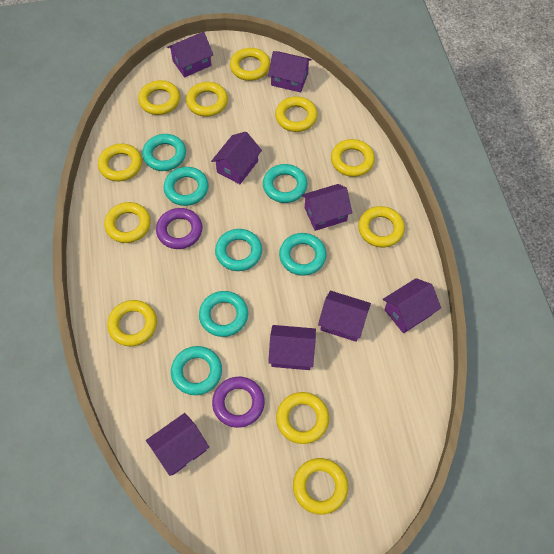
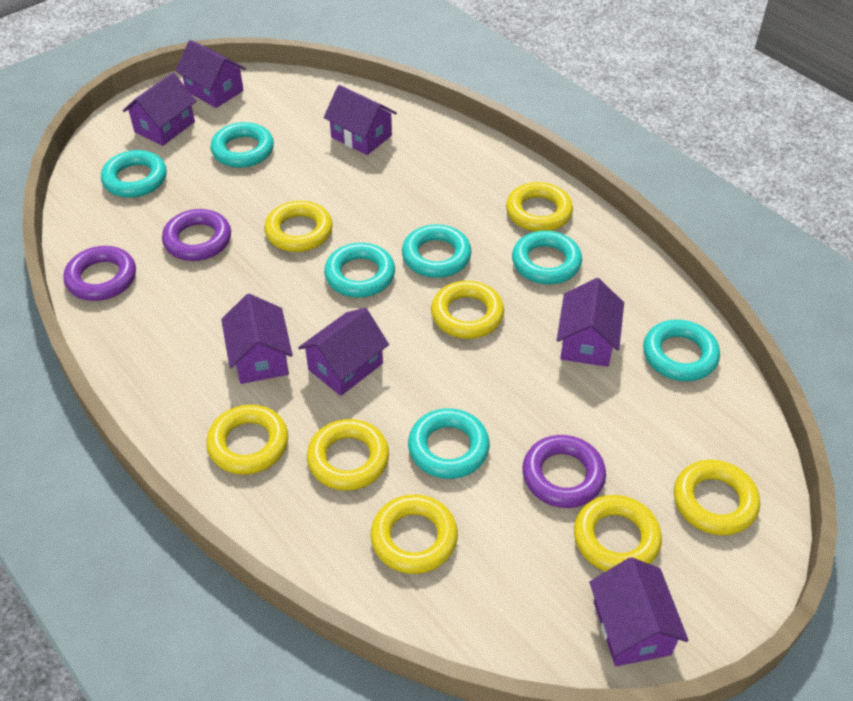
purple house: 8 -> 7
purple ring: 2 -> 3
yellow ring: 11 -> 8

